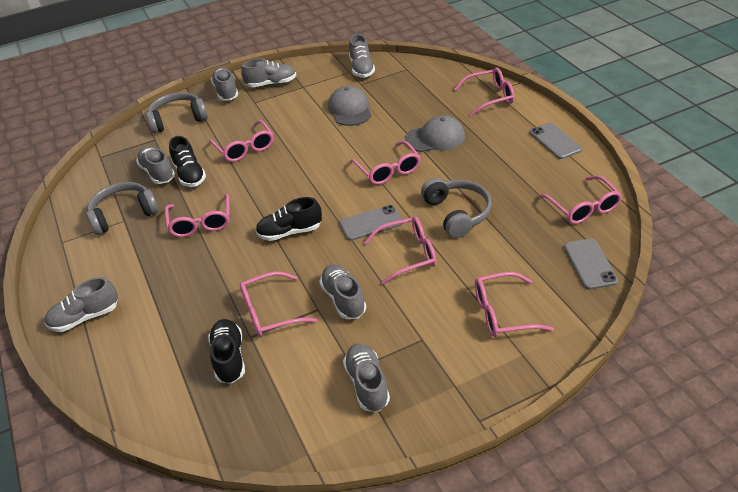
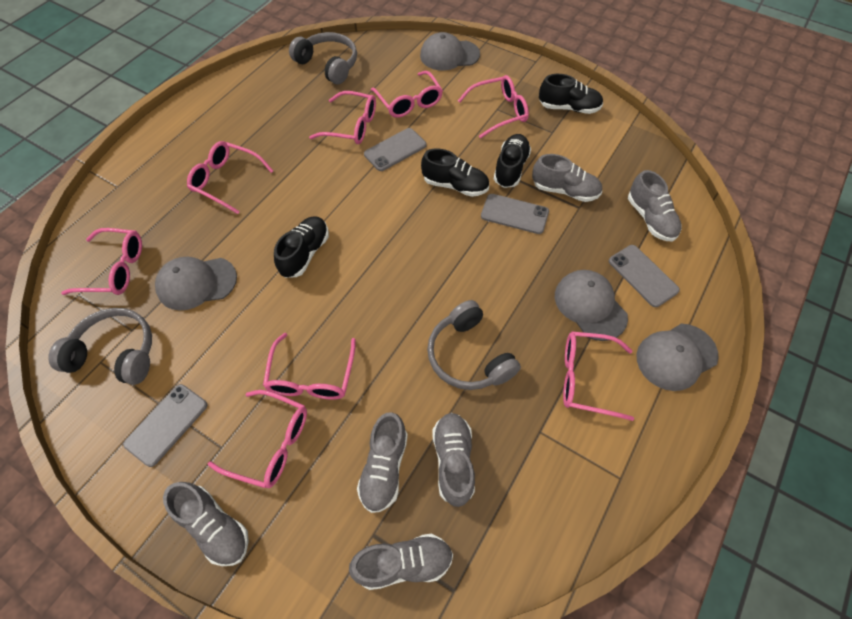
black shoe: 3 -> 4
grey cap: 2 -> 4
grey phone: 3 -> 4
grey shoe: 7 -> 6

